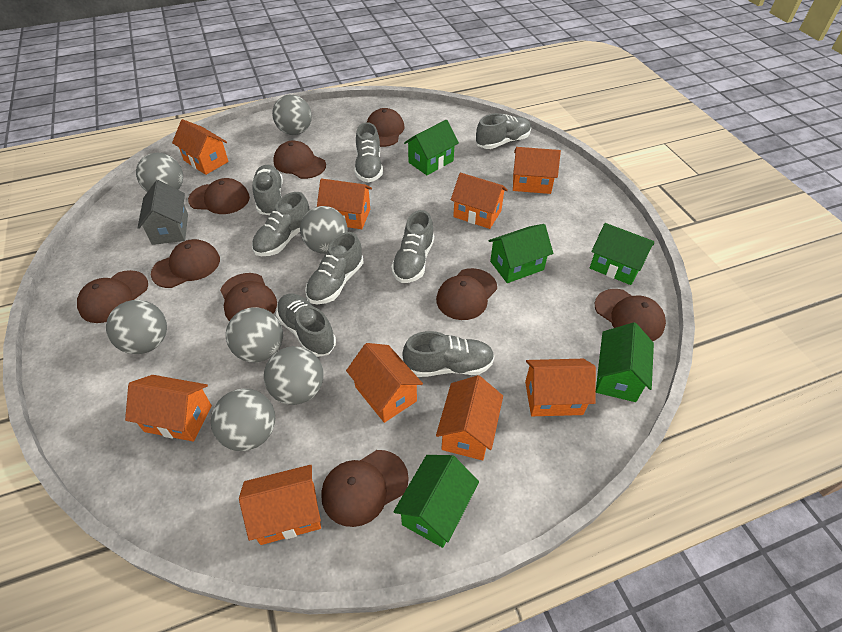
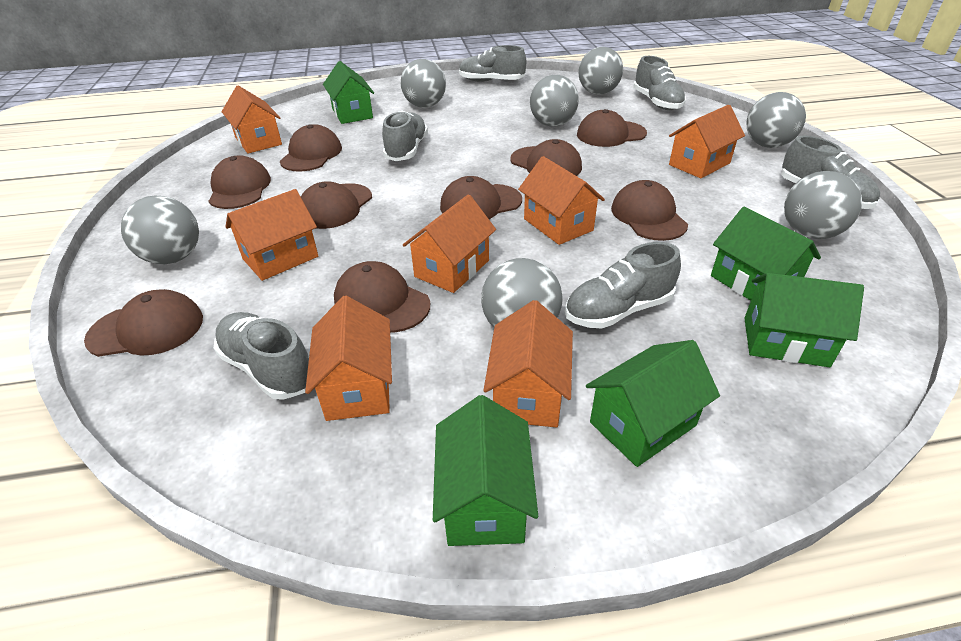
grey house: 1 -> 0
grey shoe: 8 -> 6
orange house: 9 -> 7

